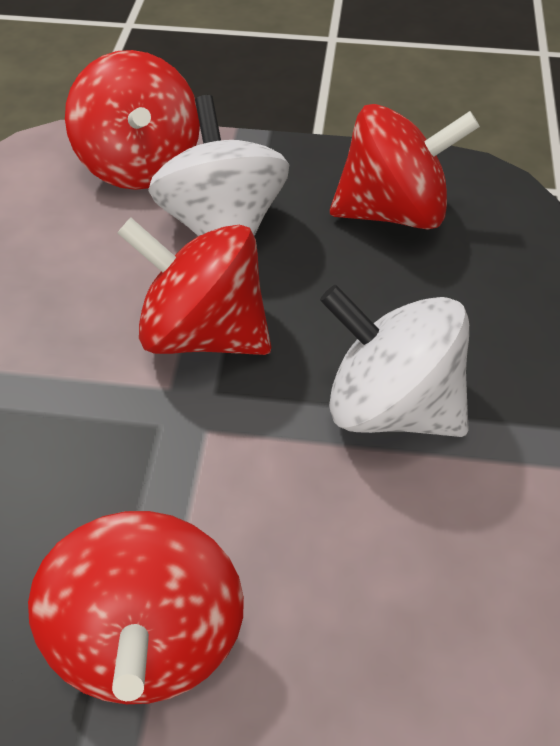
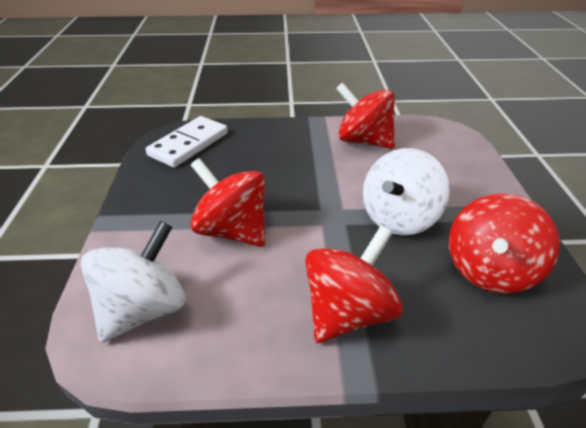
white domino: 0 -> 1

